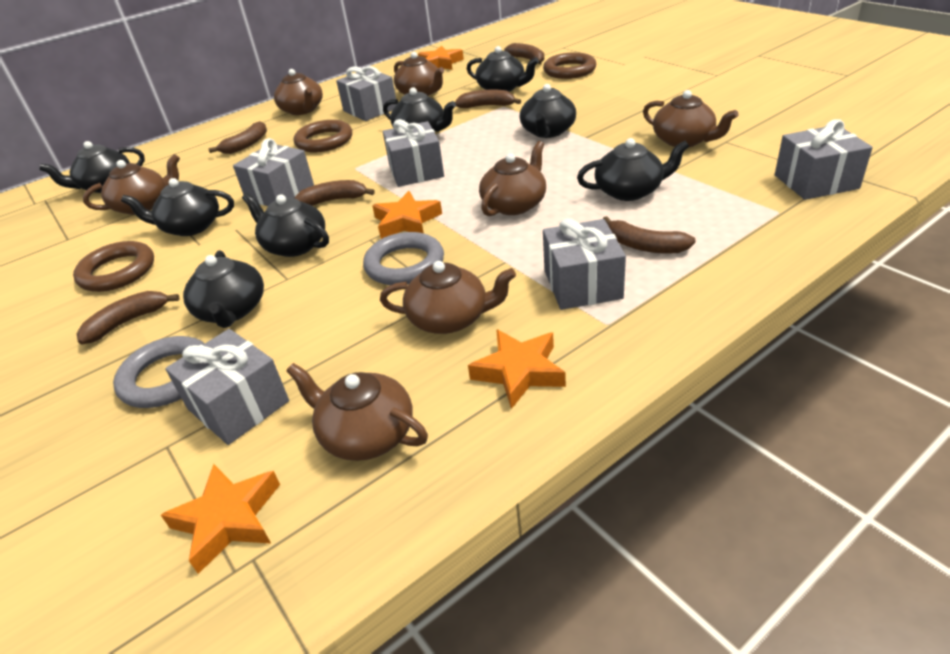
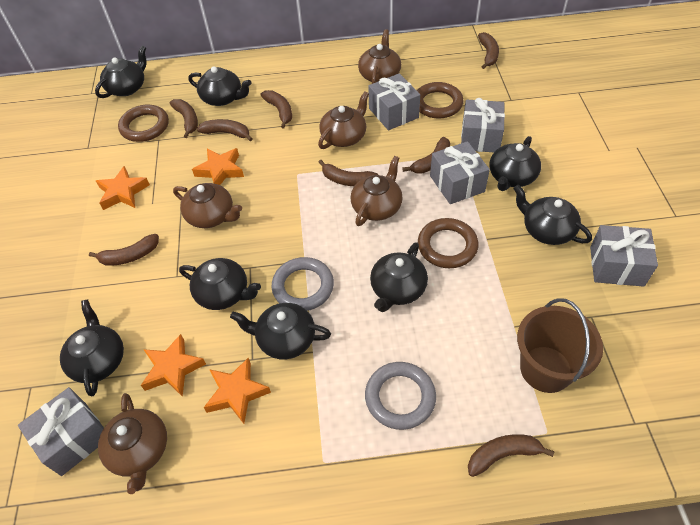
brown banana: 6 -> 8
brown bucket: 0 -> 1
brown teapot: 7 -> 5
grey gift: 6 -> 5

